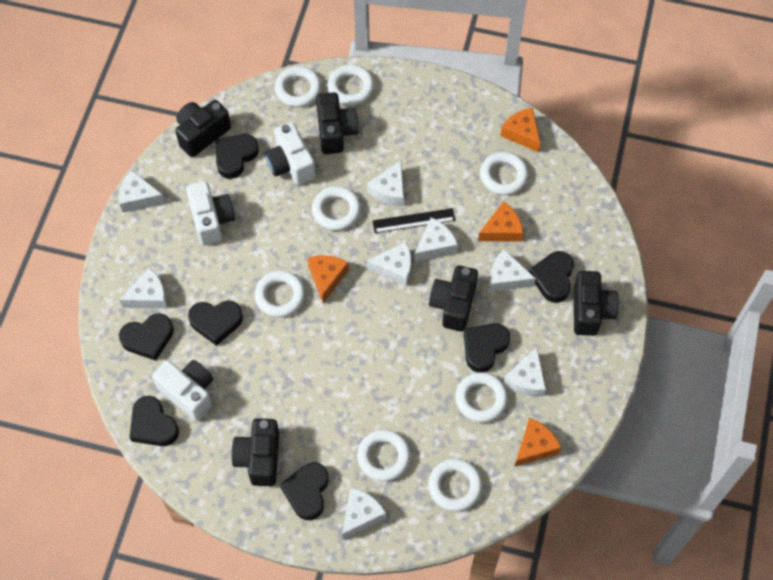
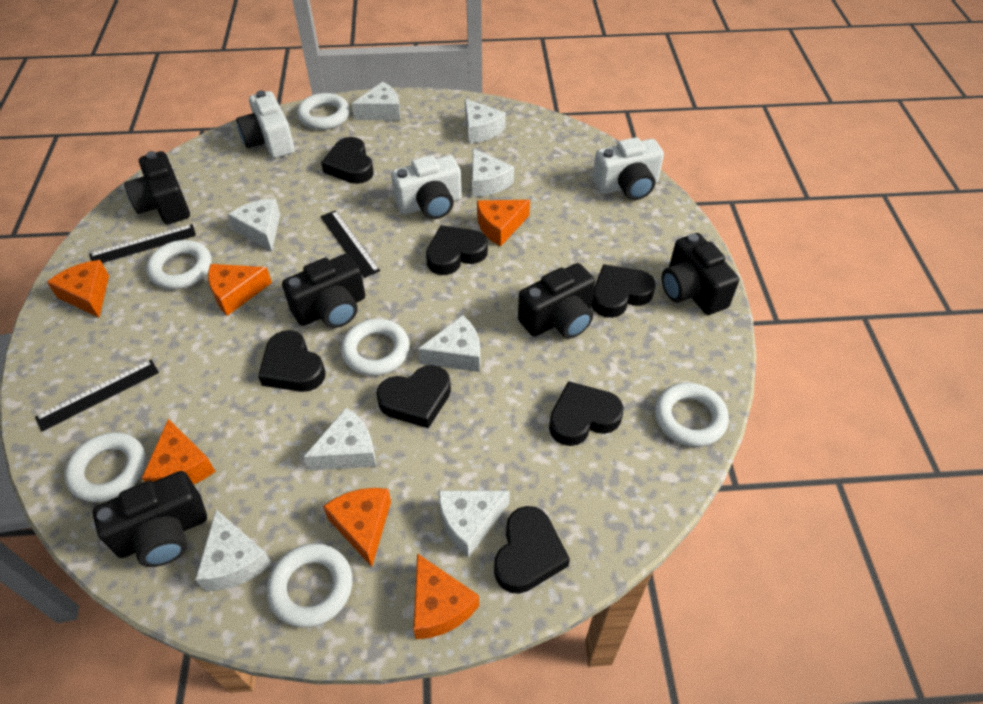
black ruler: 1 -> 3
orange cheese: 4 -> 6
white ring: 8 -> 6

